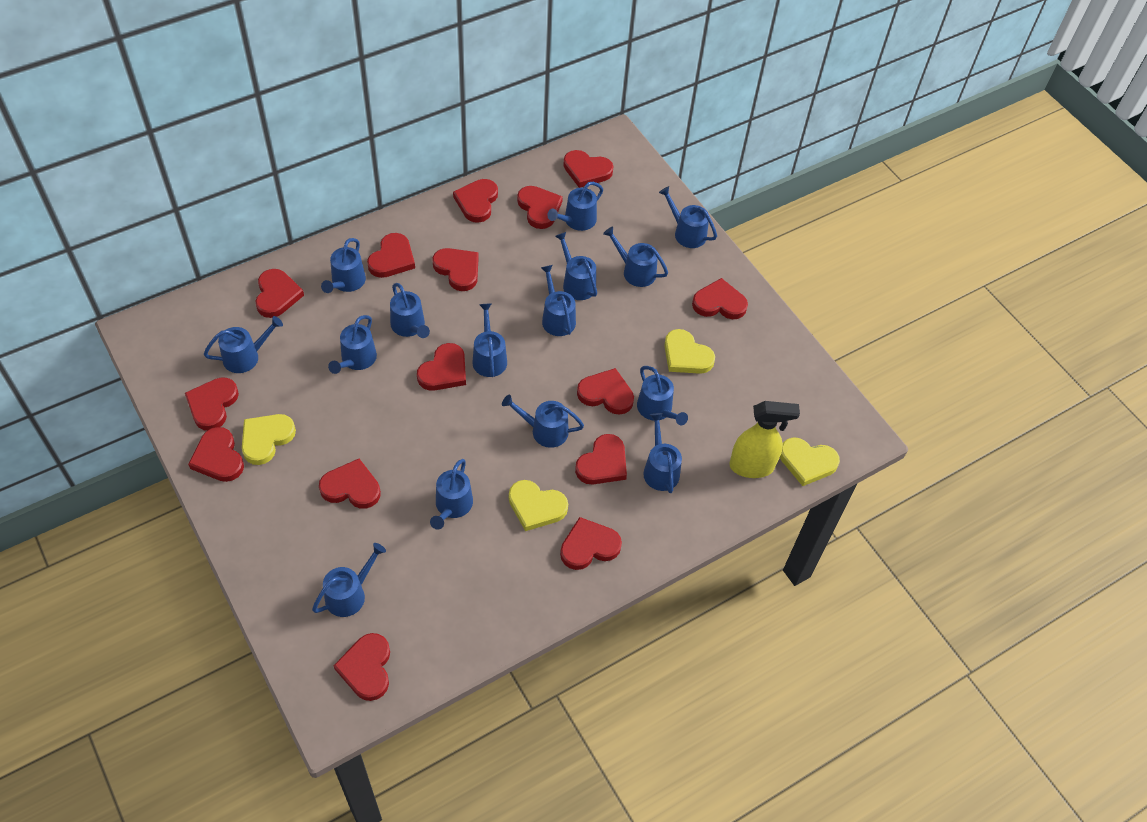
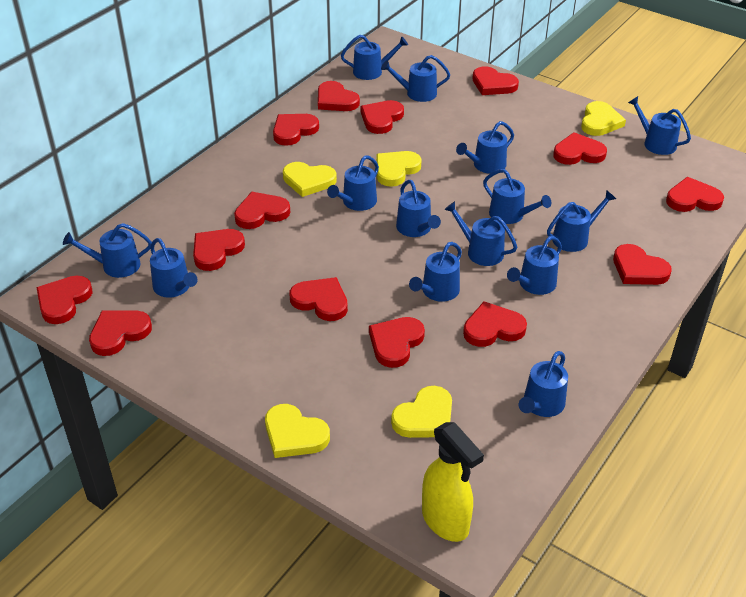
blue watering can: 15 -> 14
red heart: 15 -> 14
yellow heart: 4 -> 5

